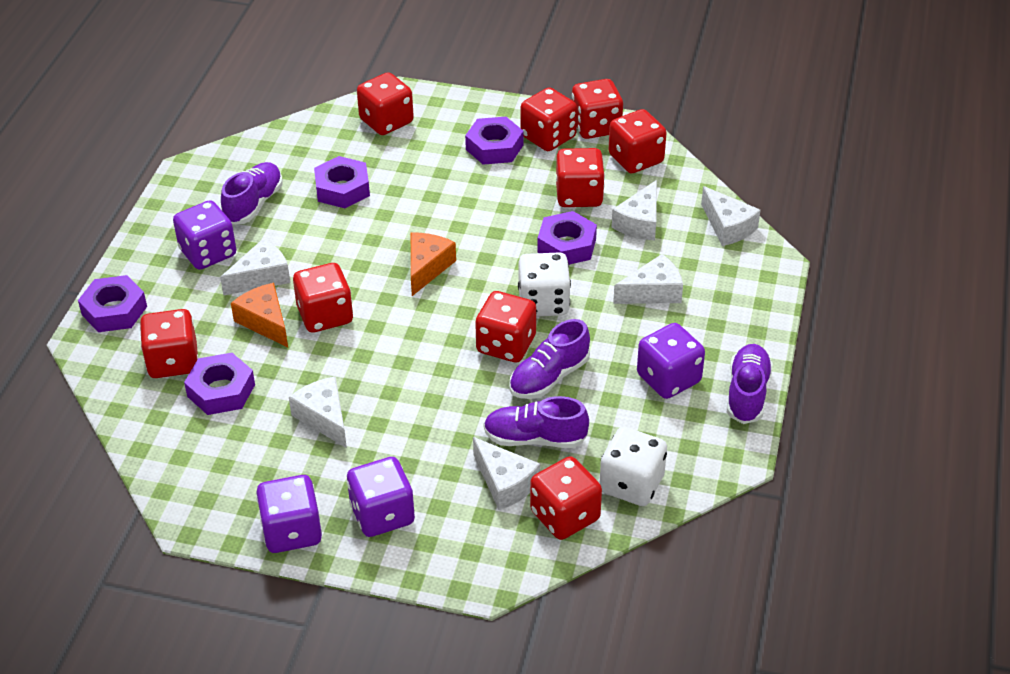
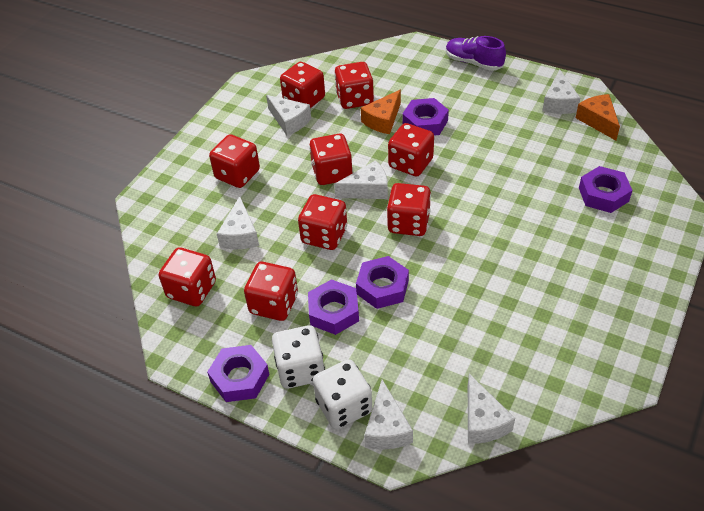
purple dice: 4 -> 0
purple shoe: 4 -> 1

